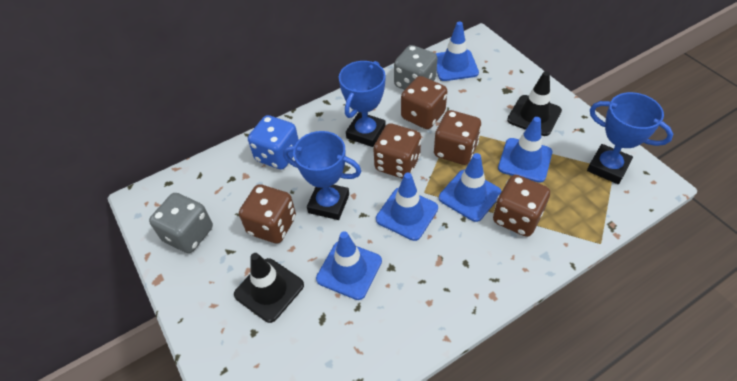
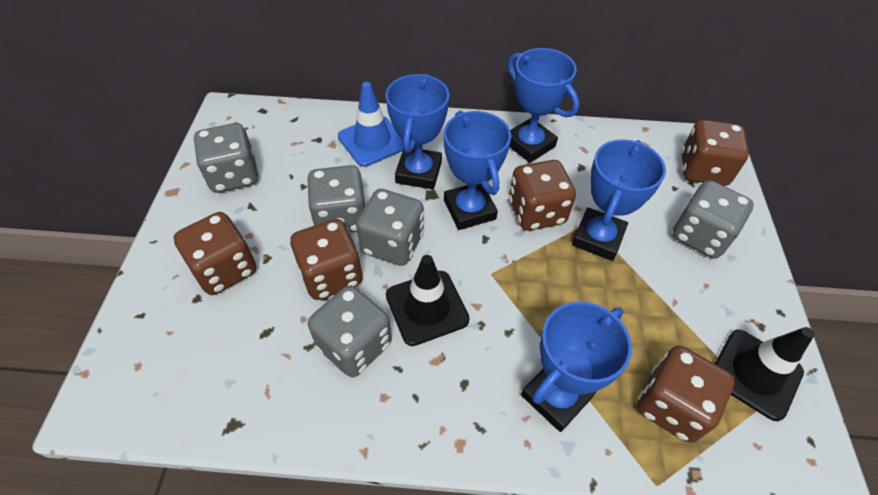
blue dice: 1 -> 0
blue traffic cone: 5 -> 1
blue trophy: 3 -> 5
grey dice: 2 -> 5

